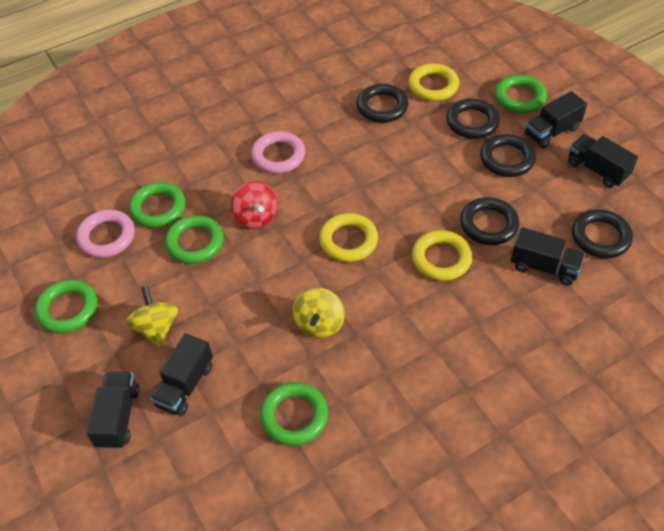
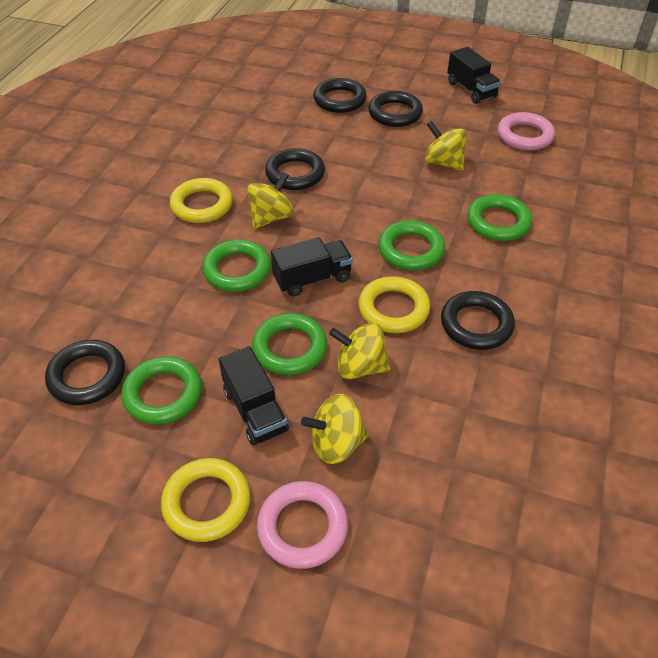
black truck: 5 -> 3
red spinning top: 1 -> 0
yellow spinning top: 2 -> 4

